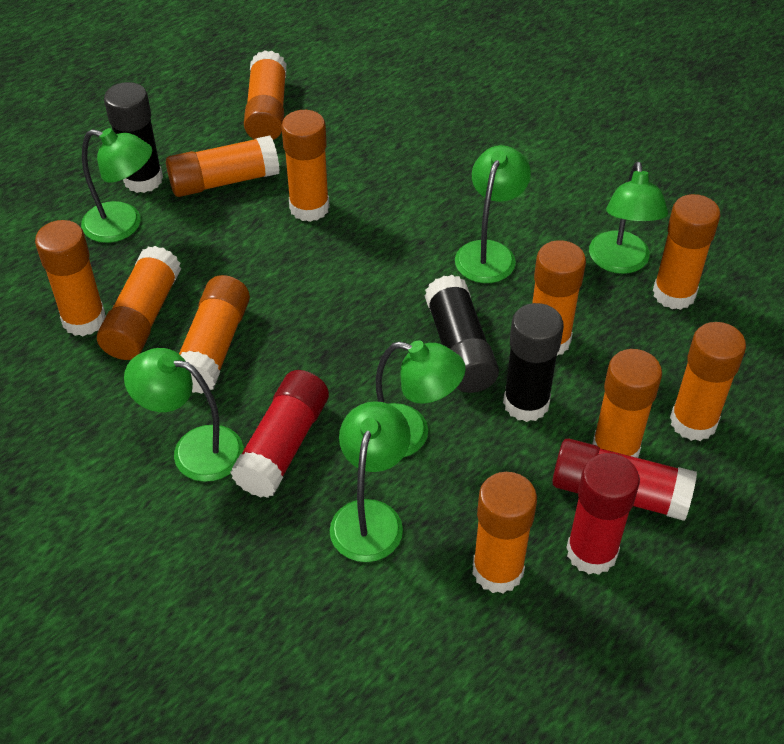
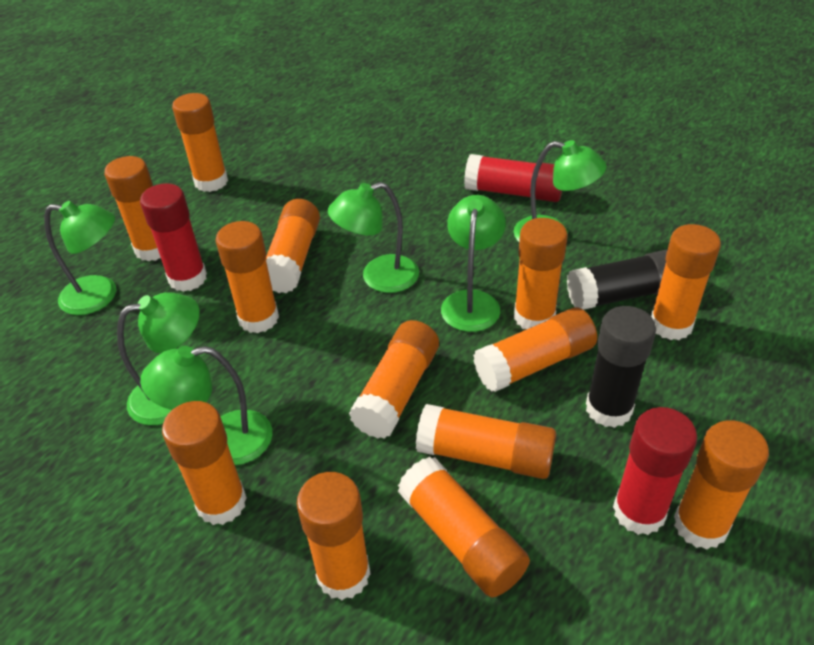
black glue stick: 3 -> 2
orange glue stick: 11 -> 13

